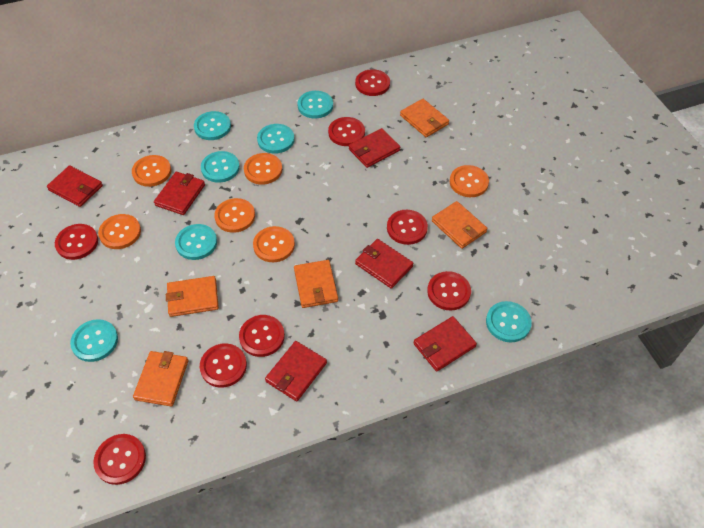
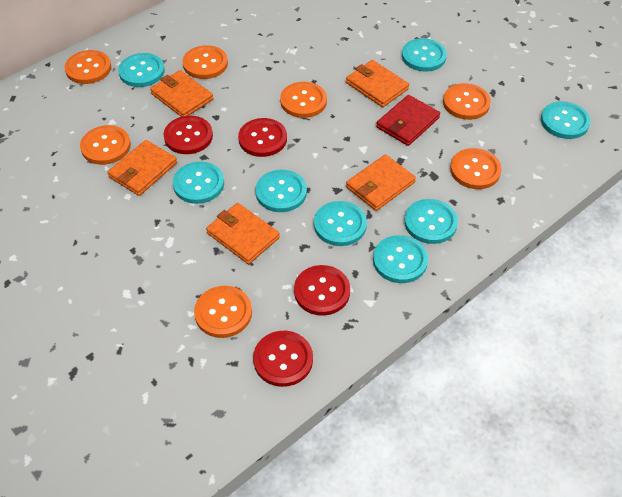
orange button: 6 -> 7
red button: 8 -> 4
red wallet: 6 -> 1
turquoise button: 7 -> 8

